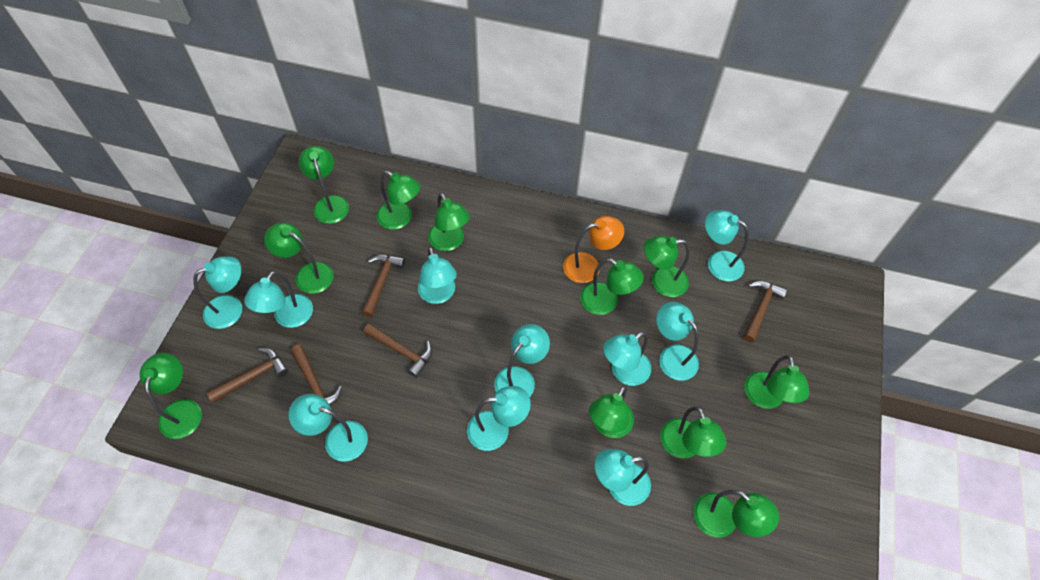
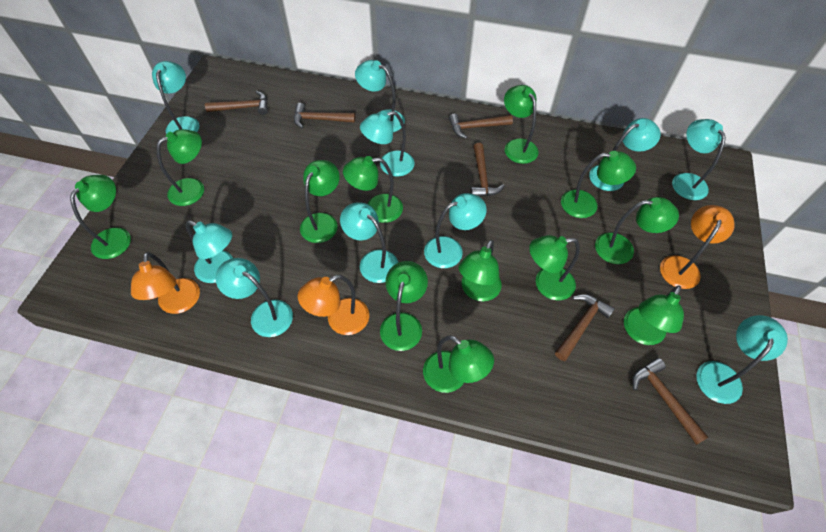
brown hammer: 5 -> 6
green lamp: 11 -> 12
orange lamp: 1 -> 3

